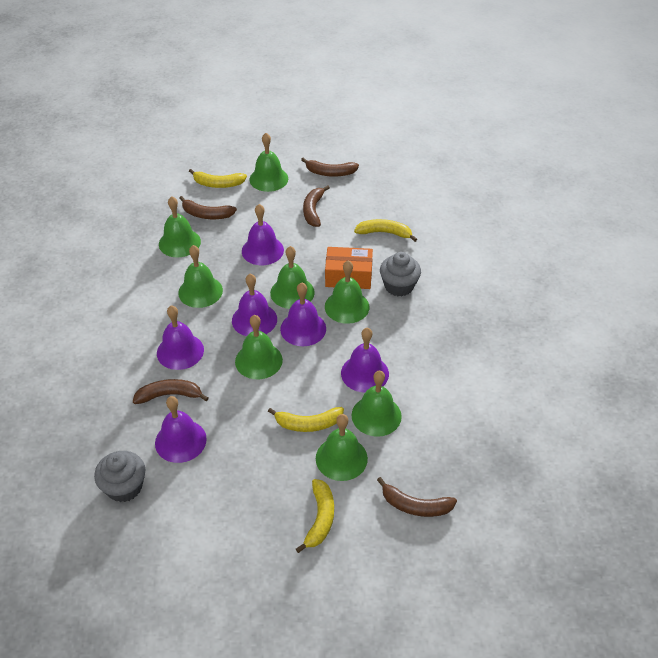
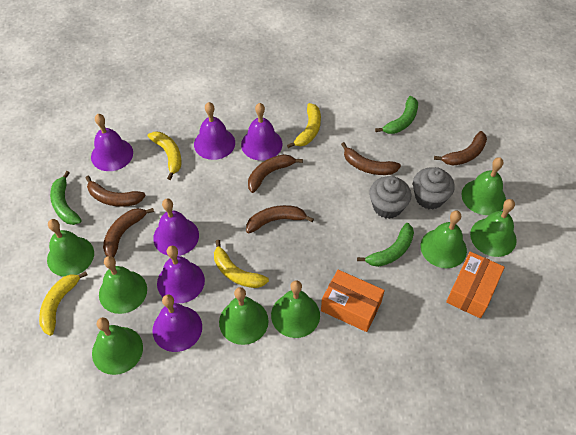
brown banana: 5 -> 6
green banana: 0 -> 3
orange box: 1 -> 2

